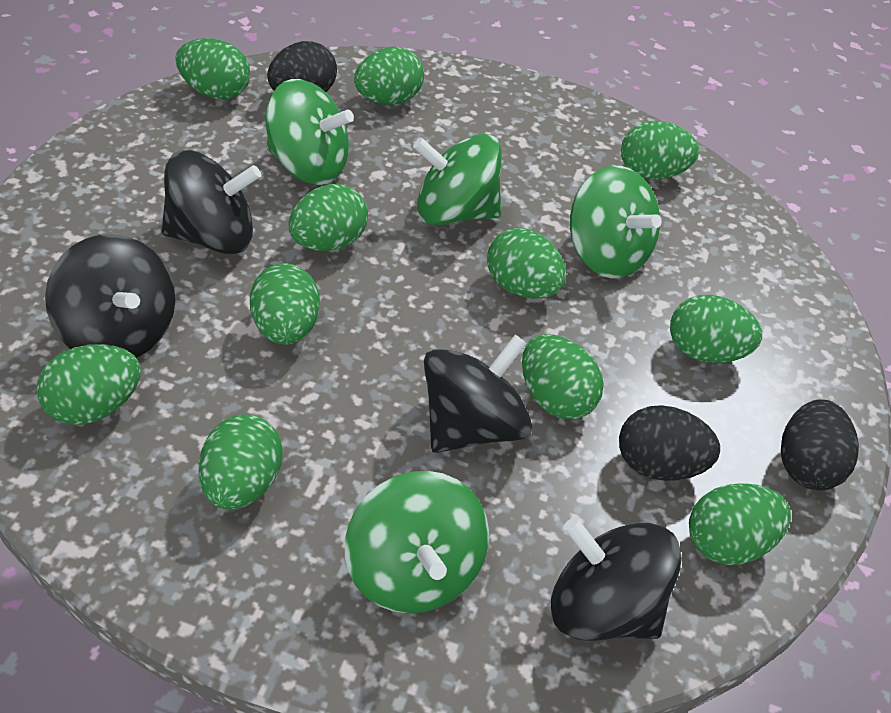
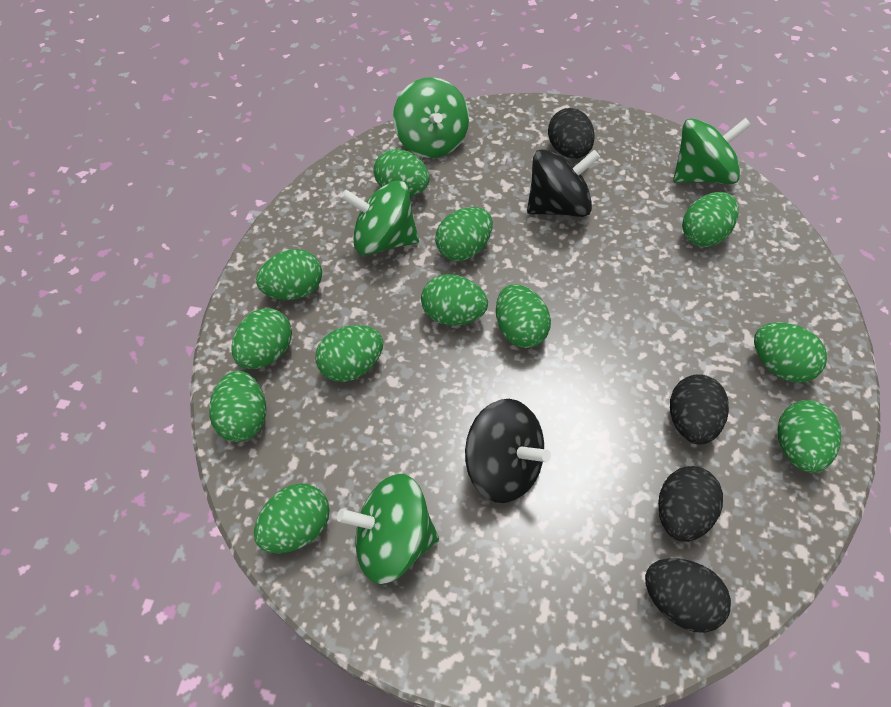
black egg: 3 -> 4
black spinning top: 4 -> 2
green egg: 11 -> 12

